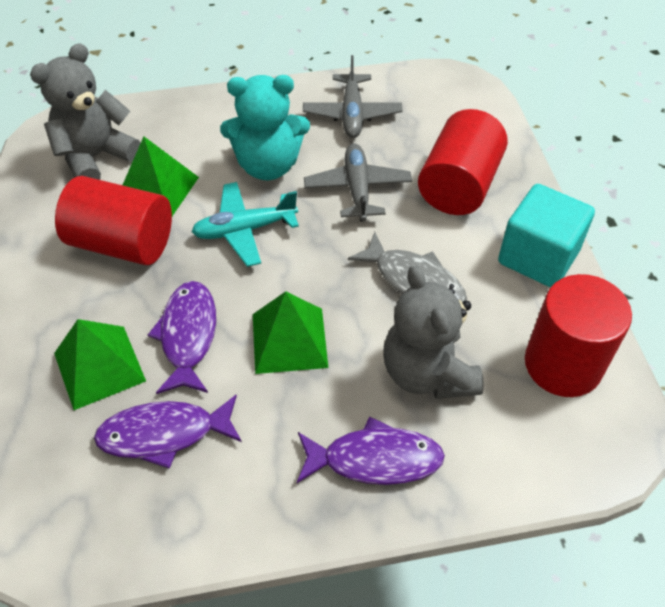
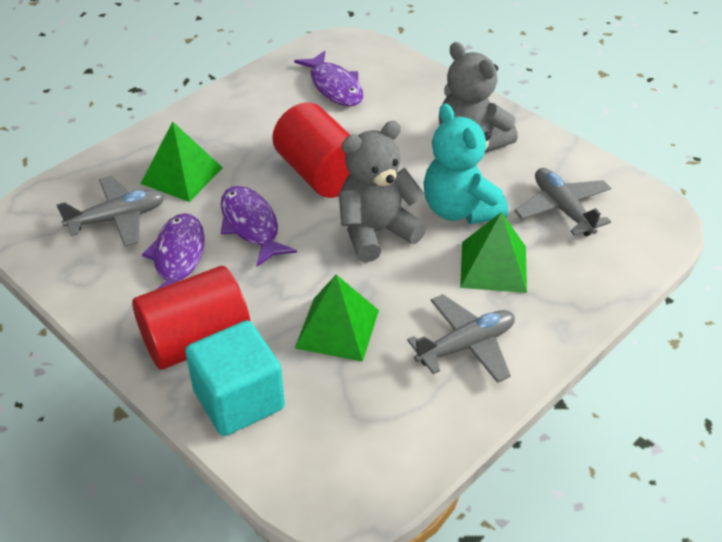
grey fish: 1 -> 0
grey plane: 2 -> 3
red cylinder: 3 -> 2
turquoise plane: 1 -> 0

